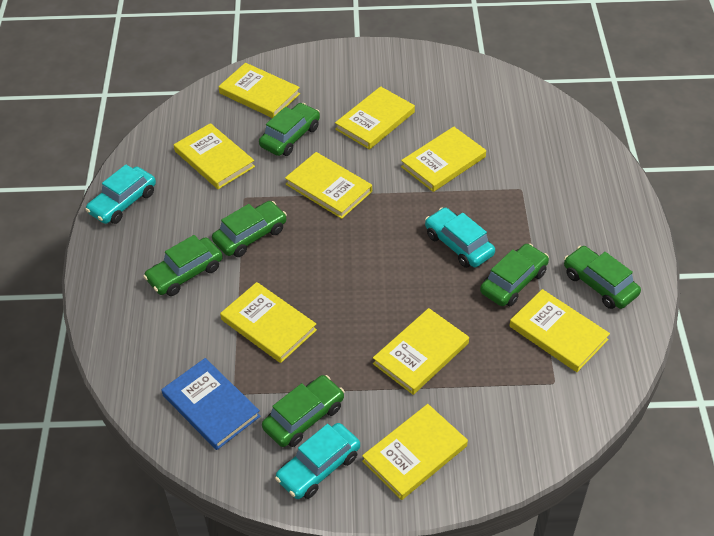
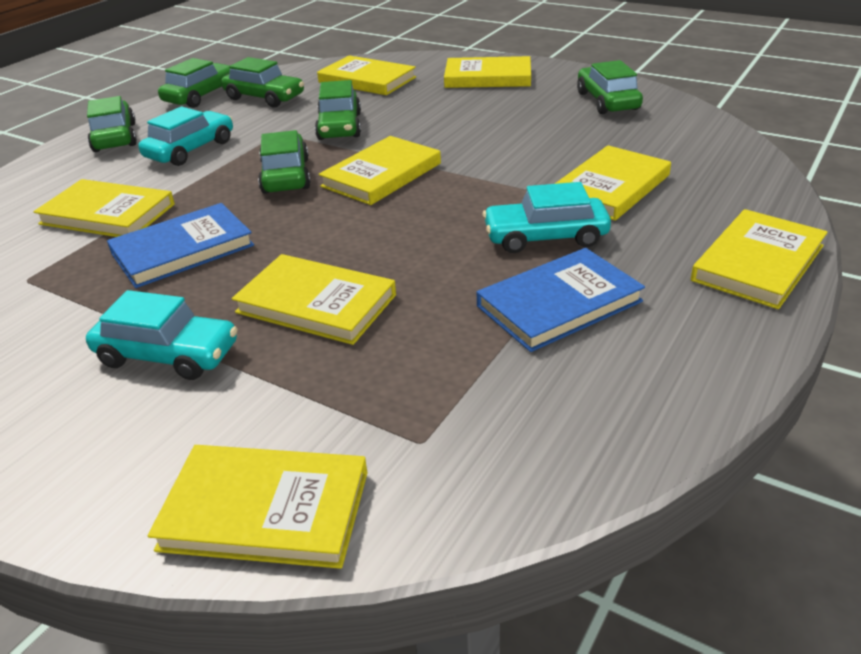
blue book: 1 -> 2
yellow book: 9 -> 8

